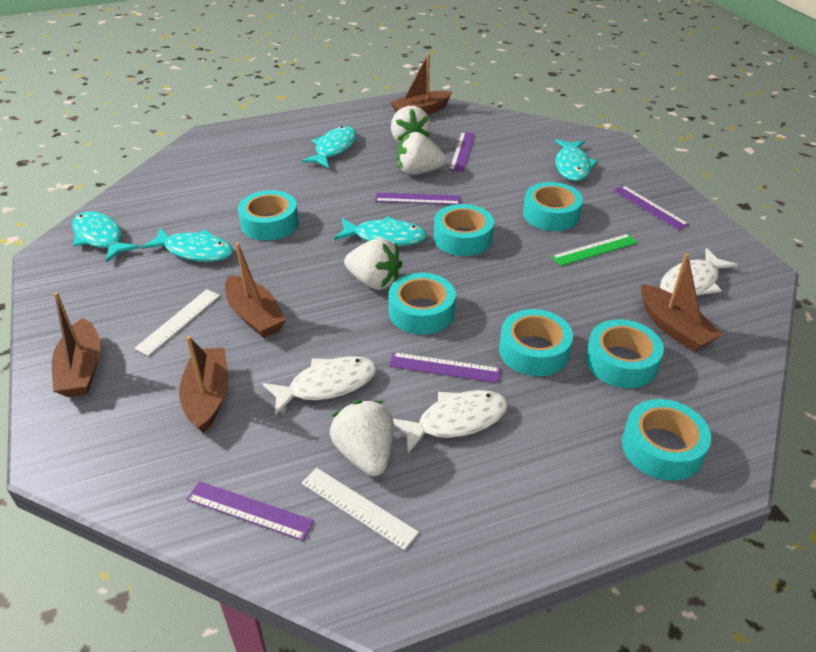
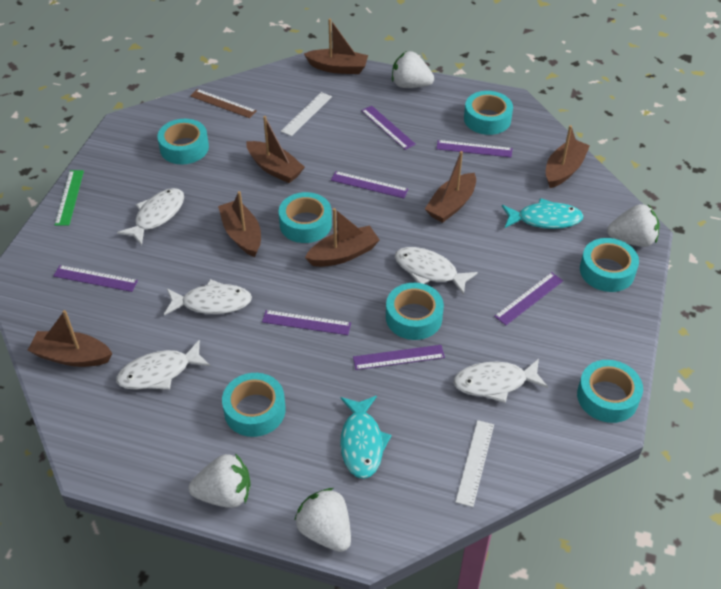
brown boat: 5 -> 7
brown ruler: 0 -> 1
purple ruler: 5 -> 7
turquoise fish: 5 -> 2
white fish: 3 -> 5

